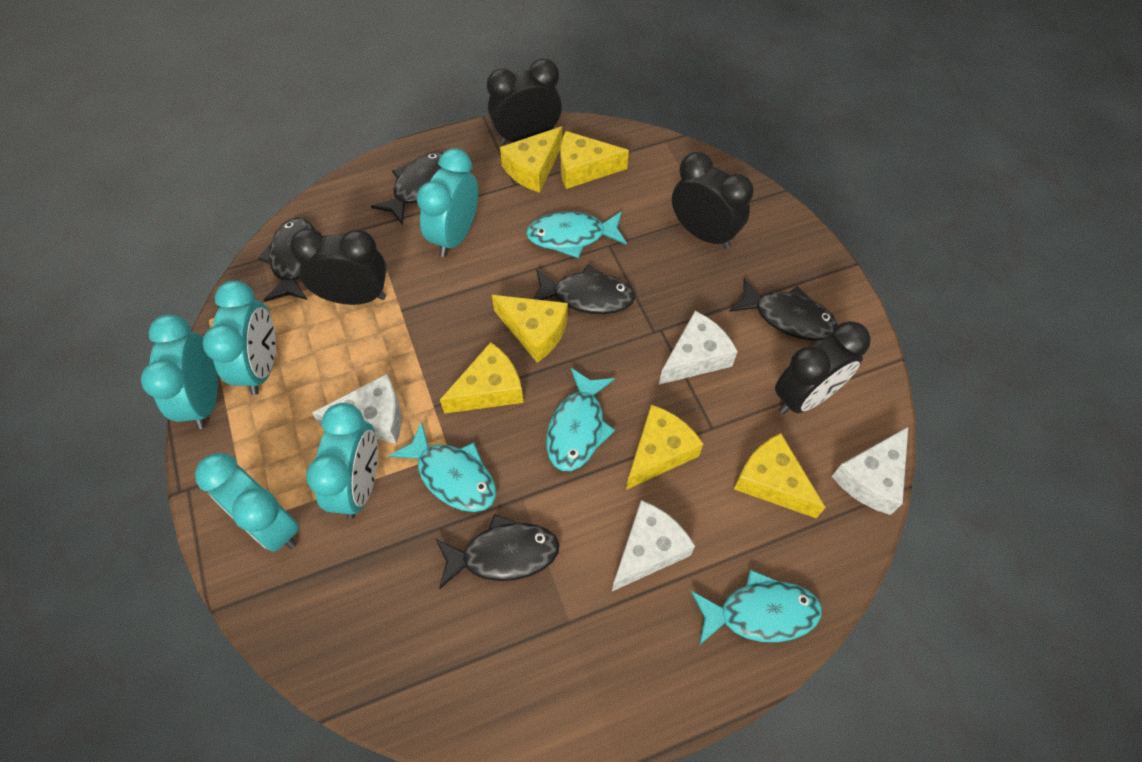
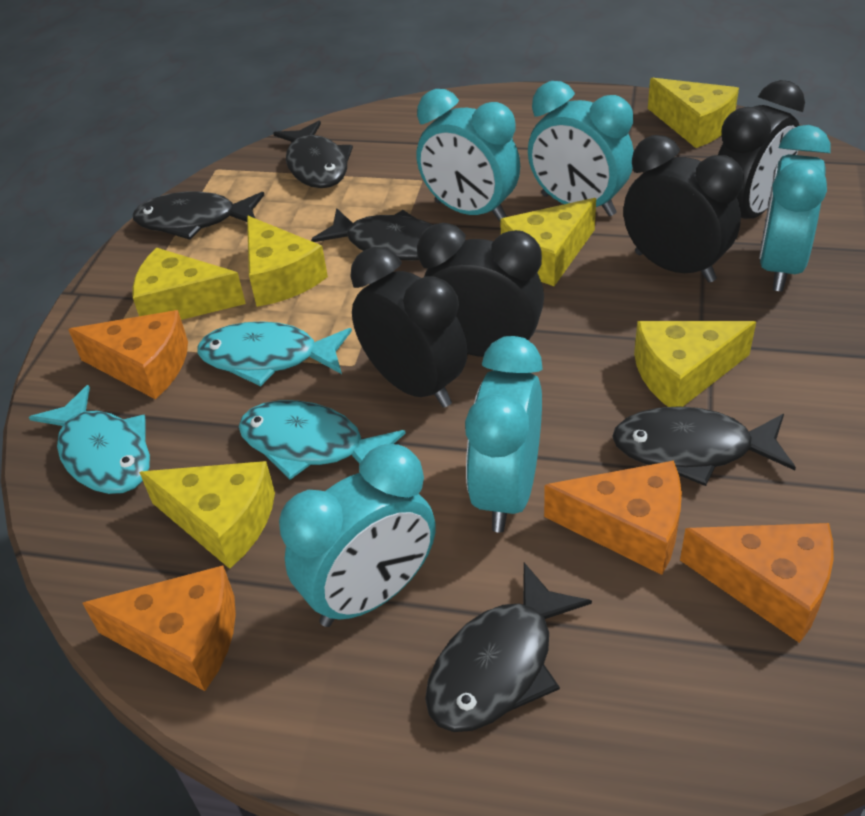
orange cheese: 0 -> 4
turquoise fish: 4 -> 3
white cheese: 4 -> 0

